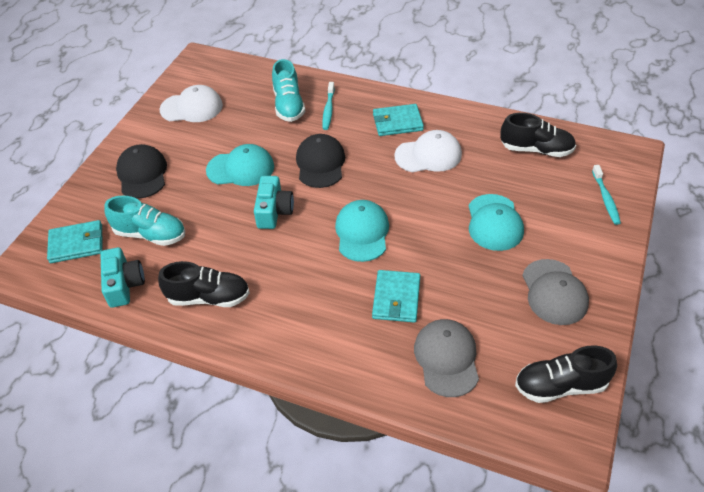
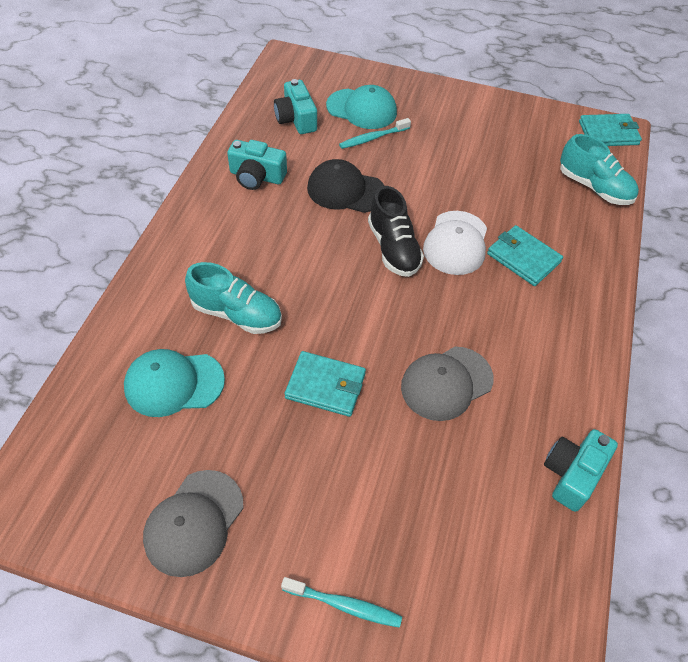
black cap: 2 -> 1
black shoe: 3 -> 1
turquoise camera: 2 -> 3
turquoise cap: 3 -> 2
white cap: 2 -> 1

